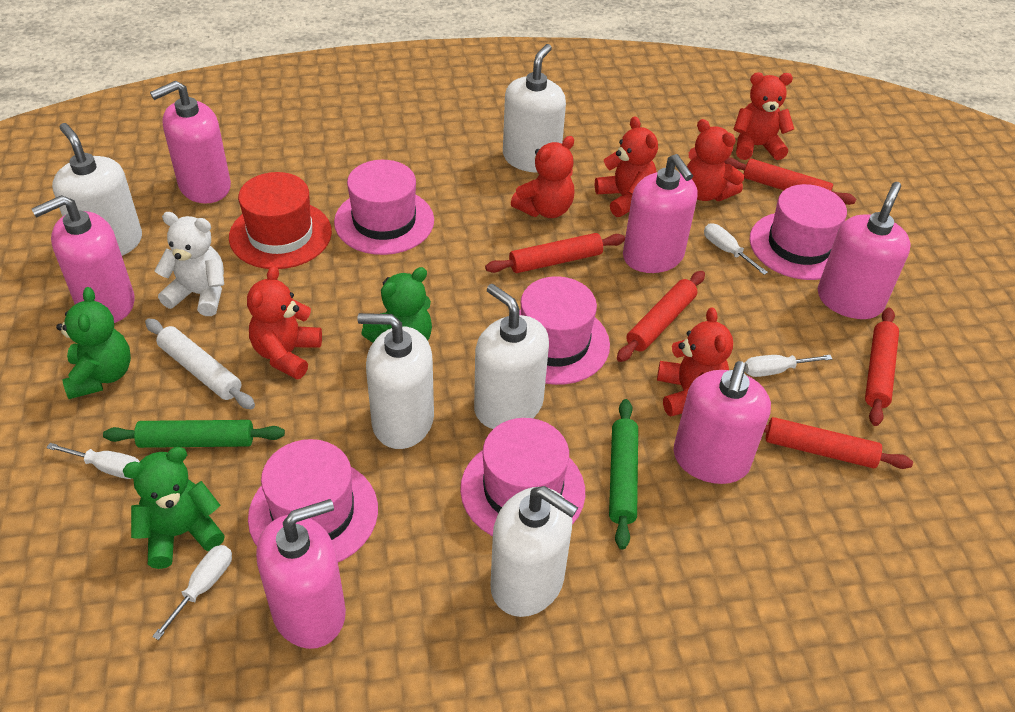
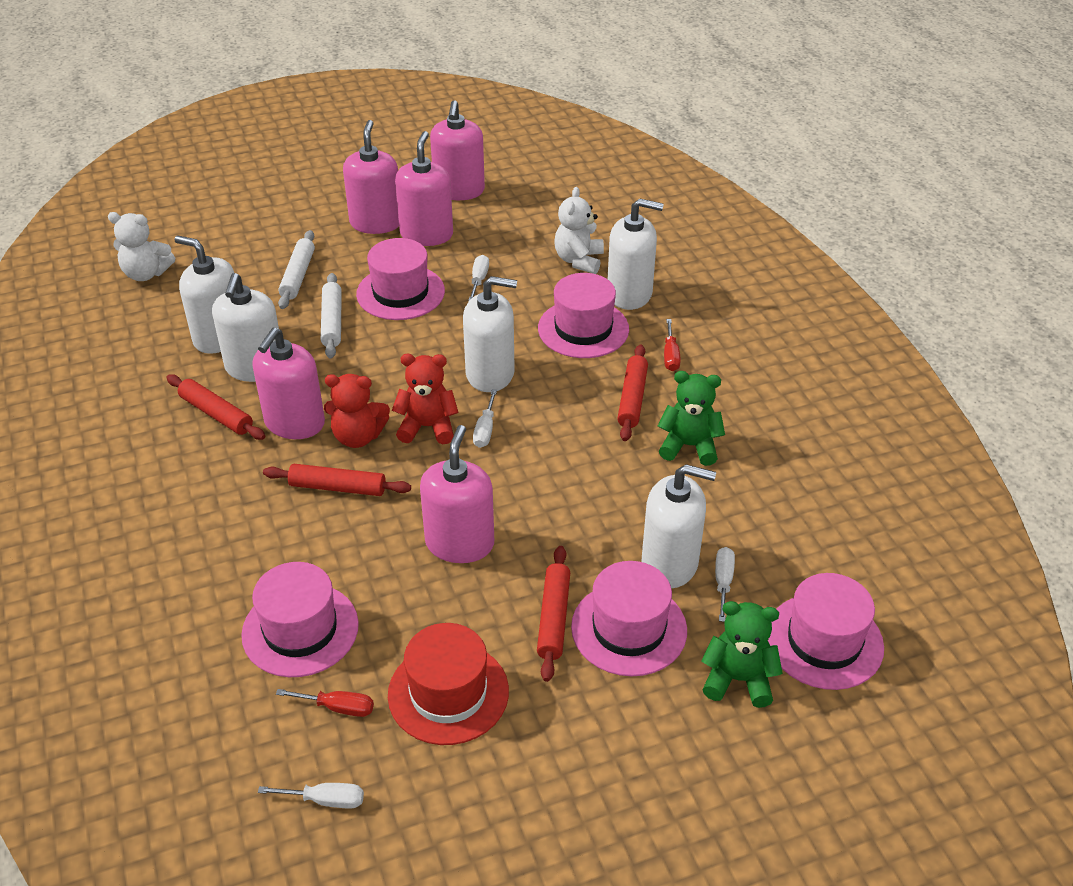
green rolling pin: 2 -> 0
green teddy bear: 3 -> 2
pink soap dispenser: 6 -> 5
red rolling pin: 5 -> 4
red screwdriver: 0 -> 2
red teddy bear: 6 -> 2
white rolling pin: 1 -> 2
white teddy bear: 1 -> 2

